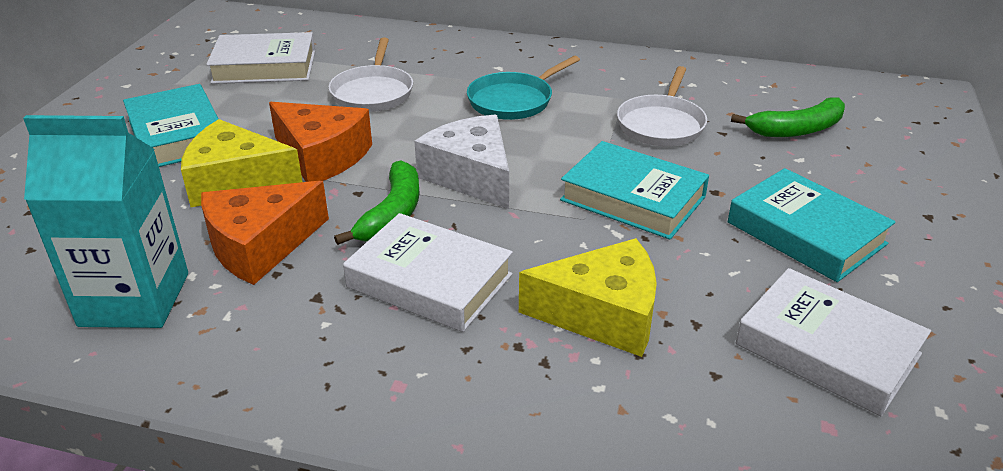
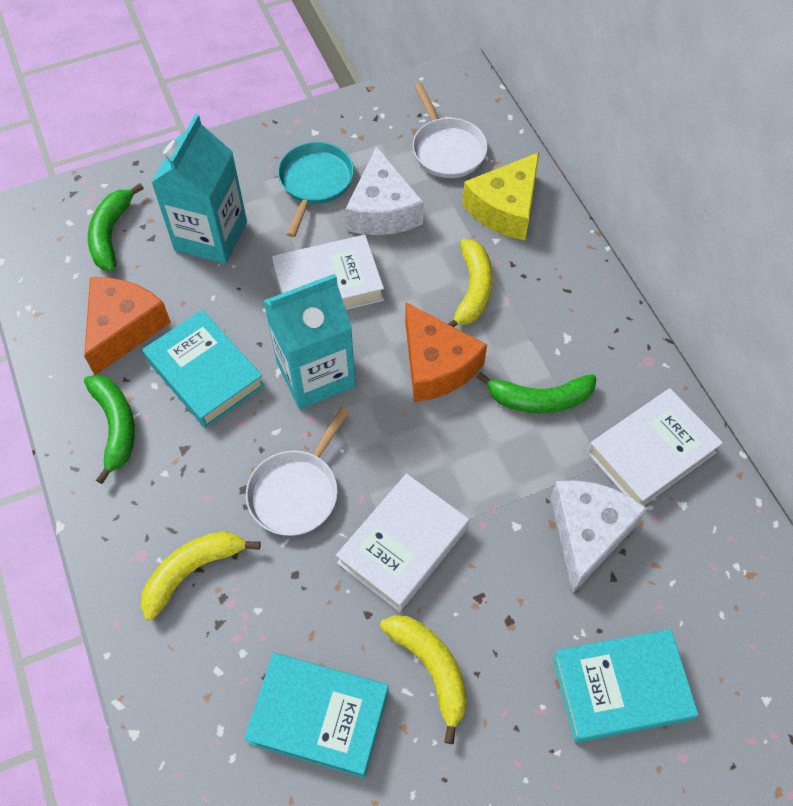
green banana: 2 -> 3
turquoise carton: 1 -> 2
white cheese: 1 -> 2
yellow banana: 0 -> 3
yellow cheese: 2 -> 1

